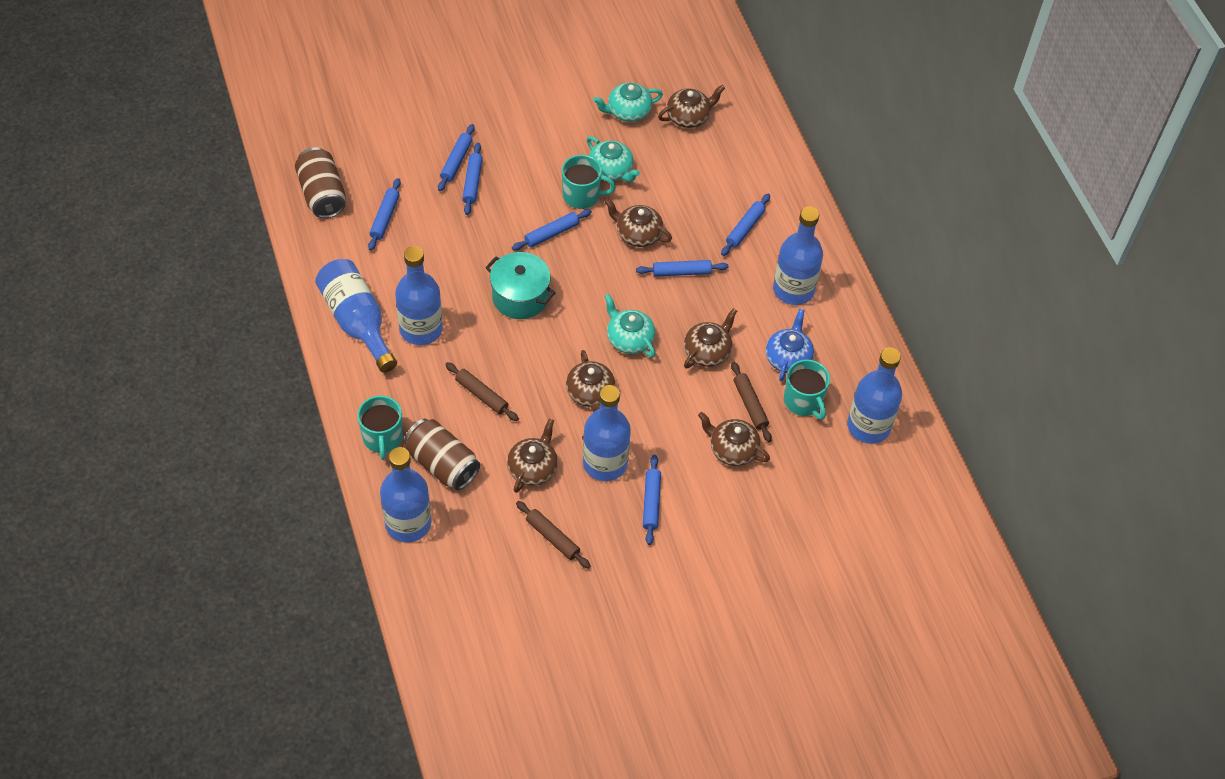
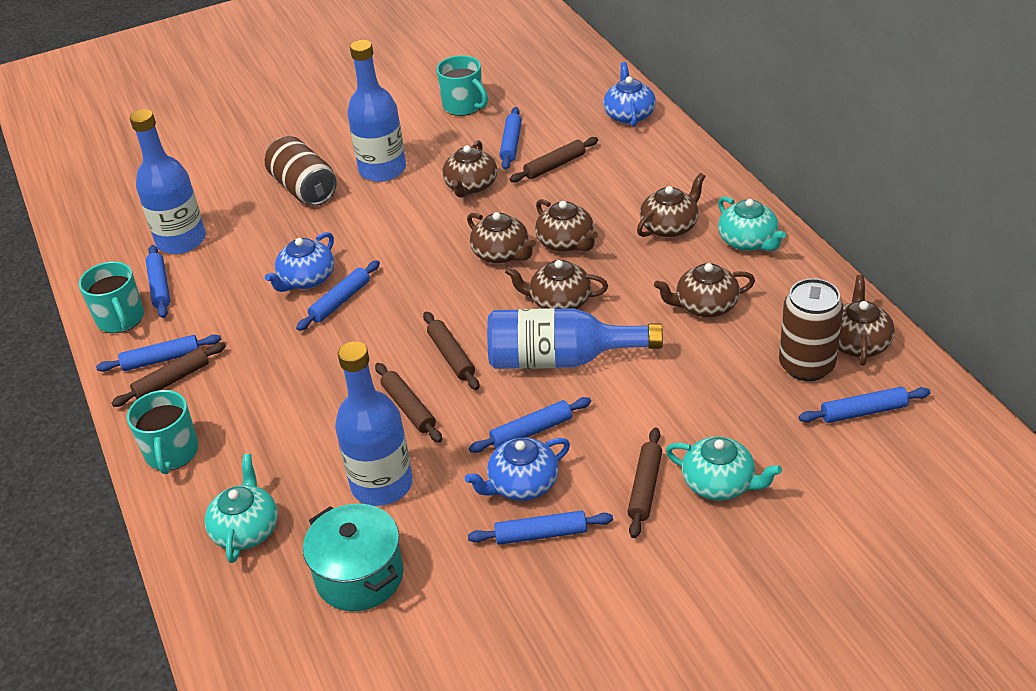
blue bottle: 6 -> 4
blue teapot: 1 -> 3
brown rolling pin: 3 -> 5
brown teapot: 6 -> 7

